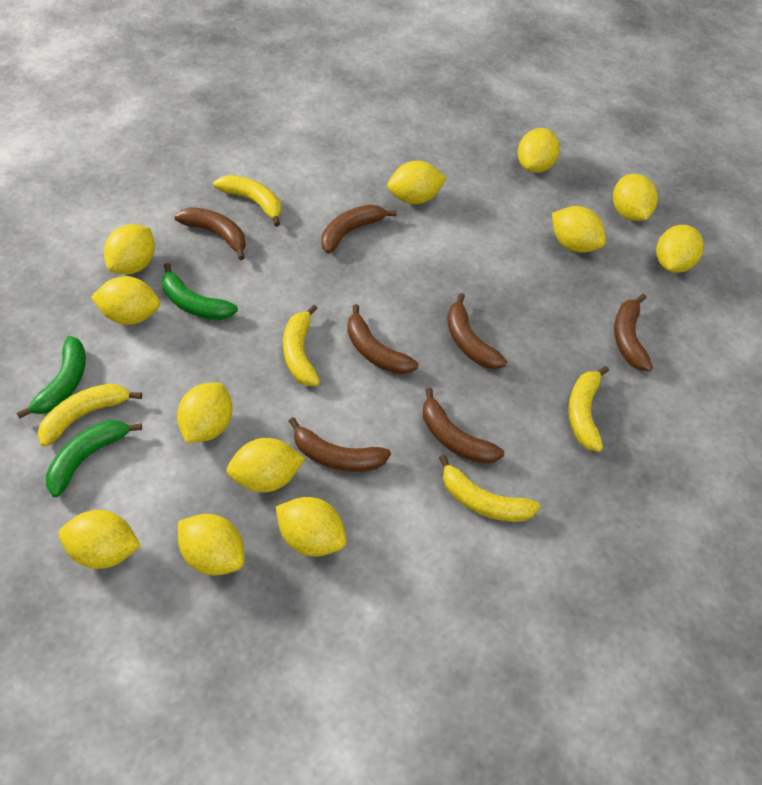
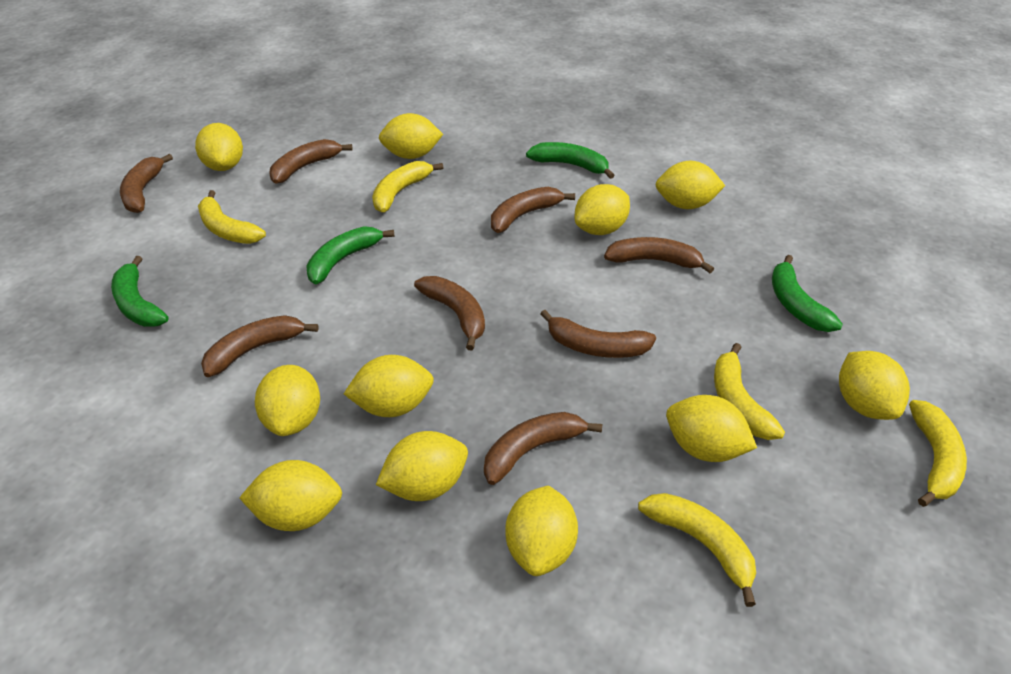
brown banana: 7 -> 8
green banana: 3 -> 4
yellow lemon: 12 -> 11

